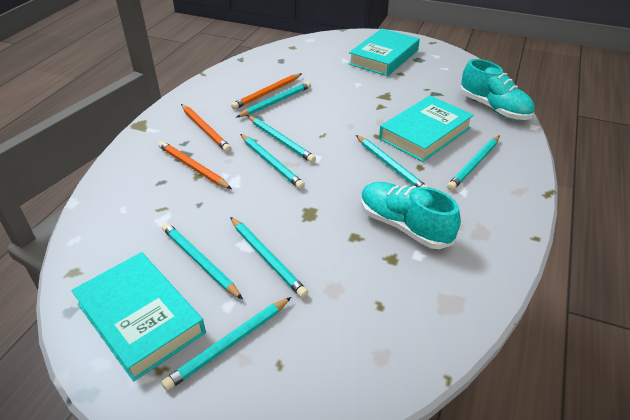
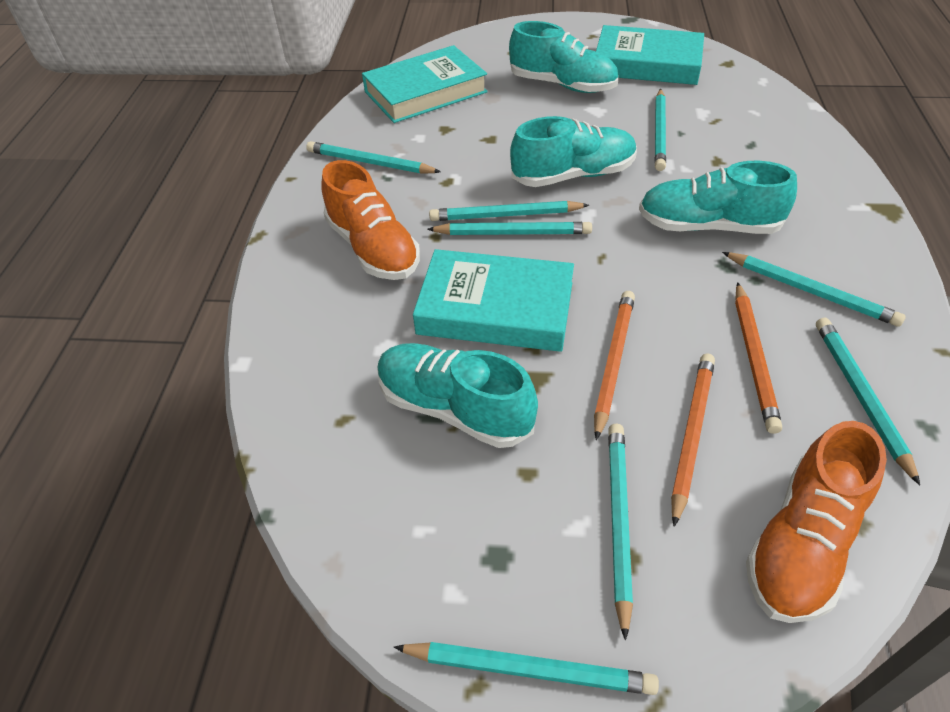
orange shoe: 0 -> 2
turquoise shoe: 2 -> 4

